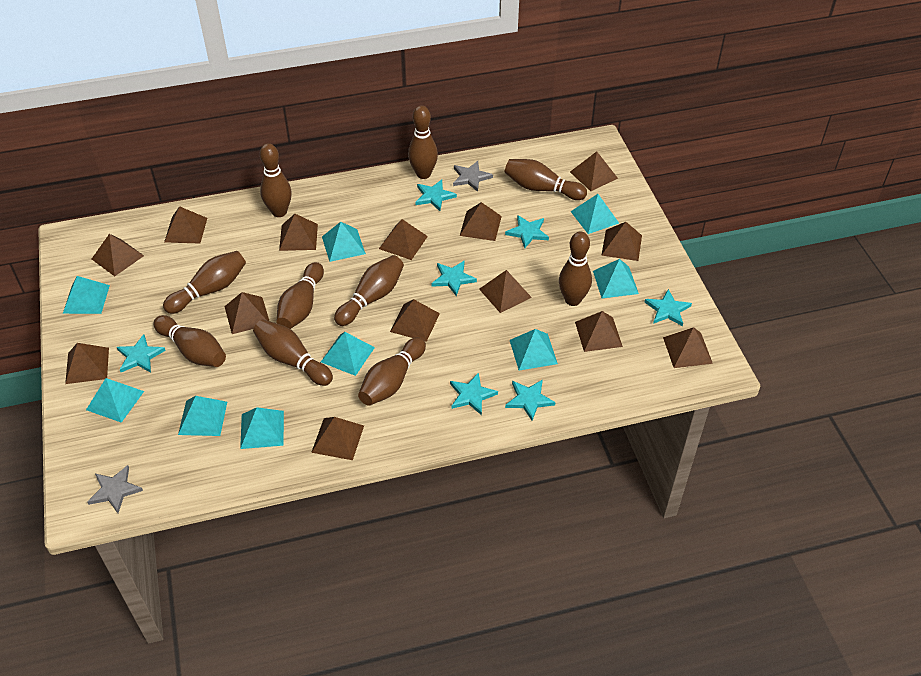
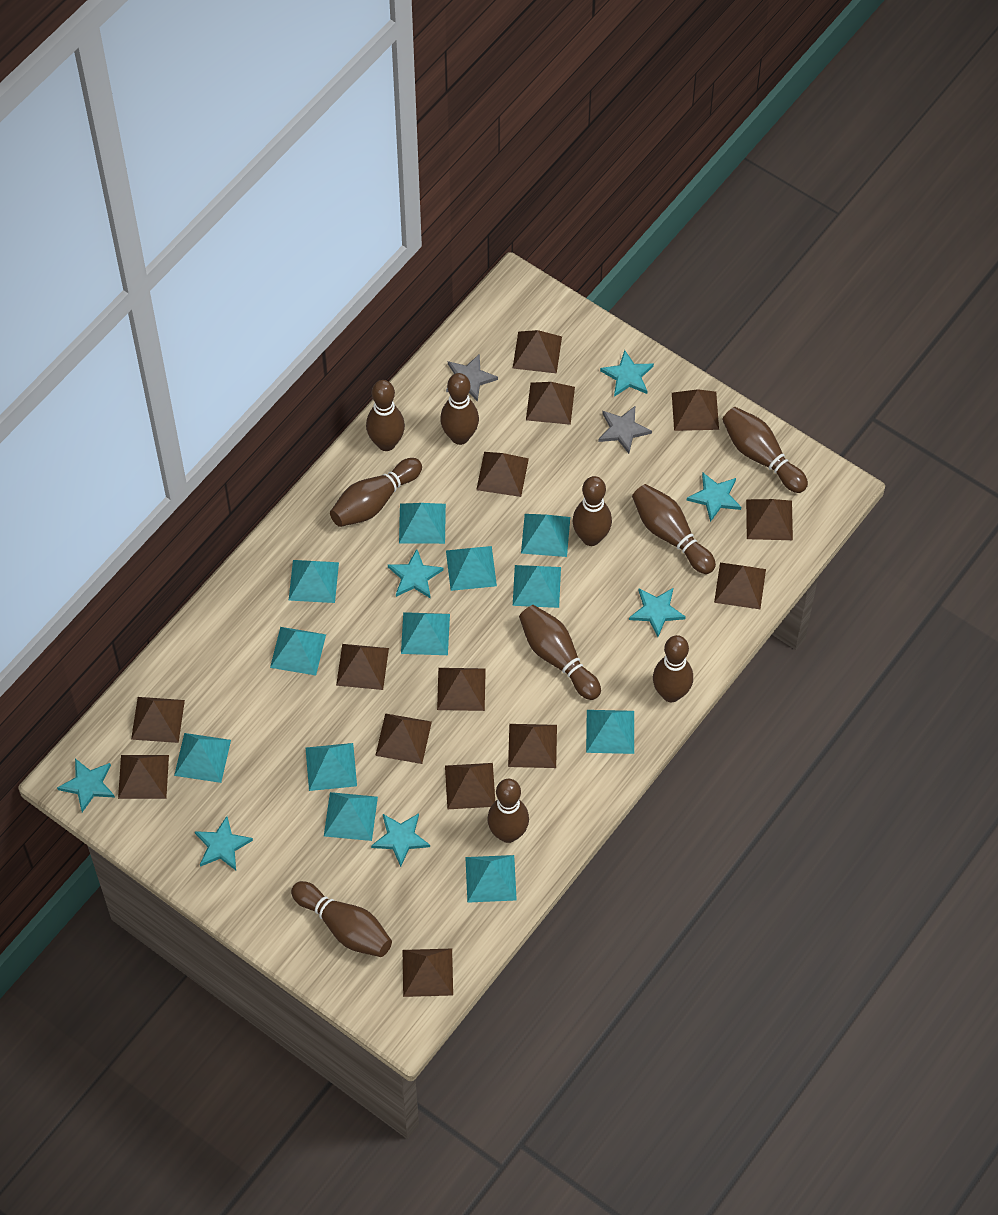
turquoise pyramid: 9 -> 12

